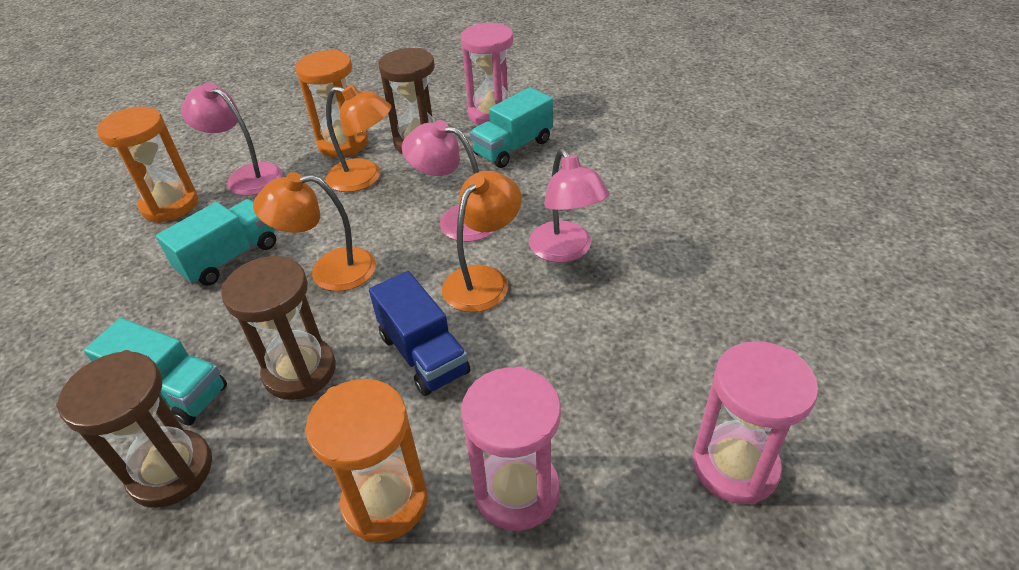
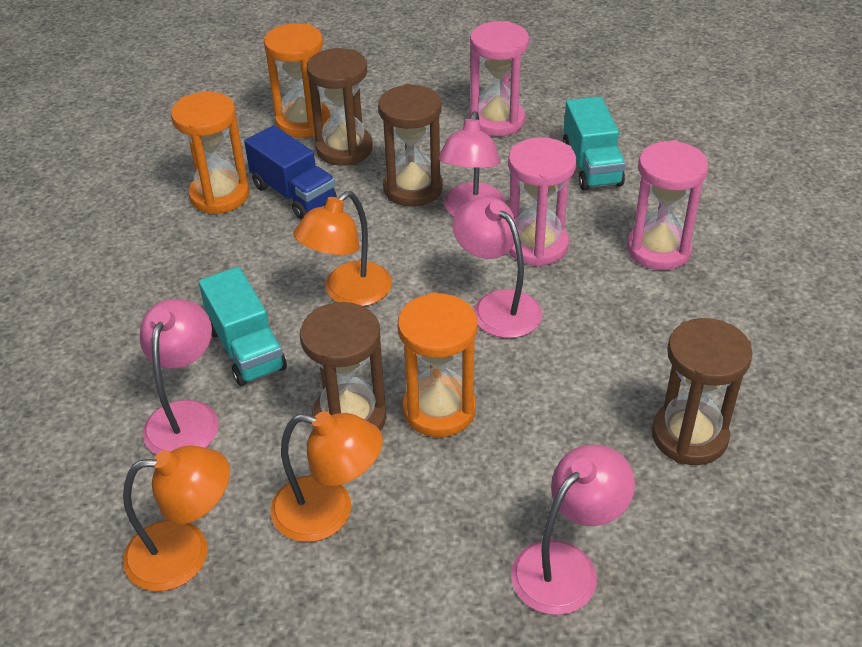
brown hourglass: 3 -> 4
pink lamp: 3 -> 4
turquoise truck: 3 -> 2

